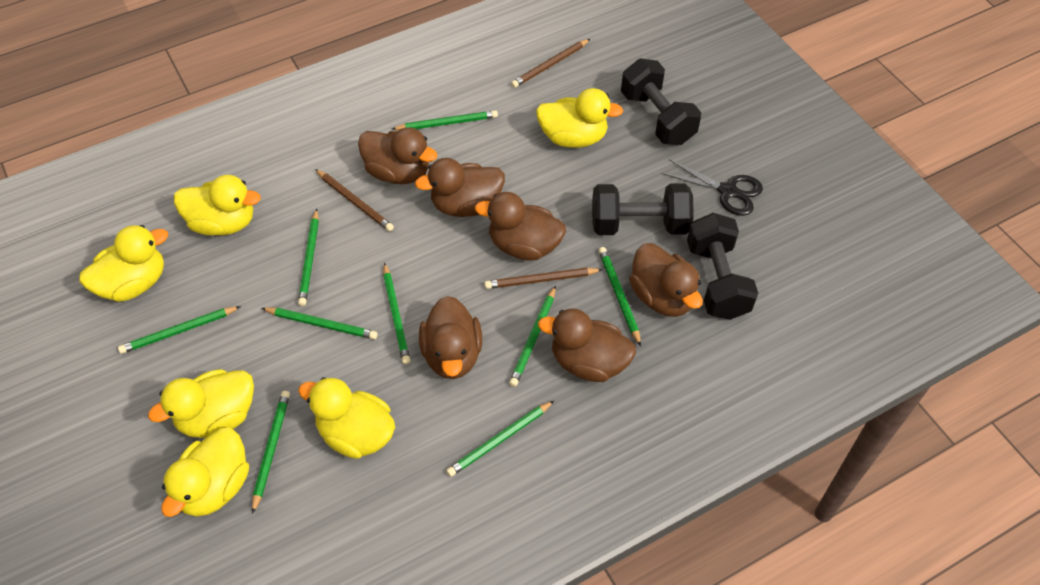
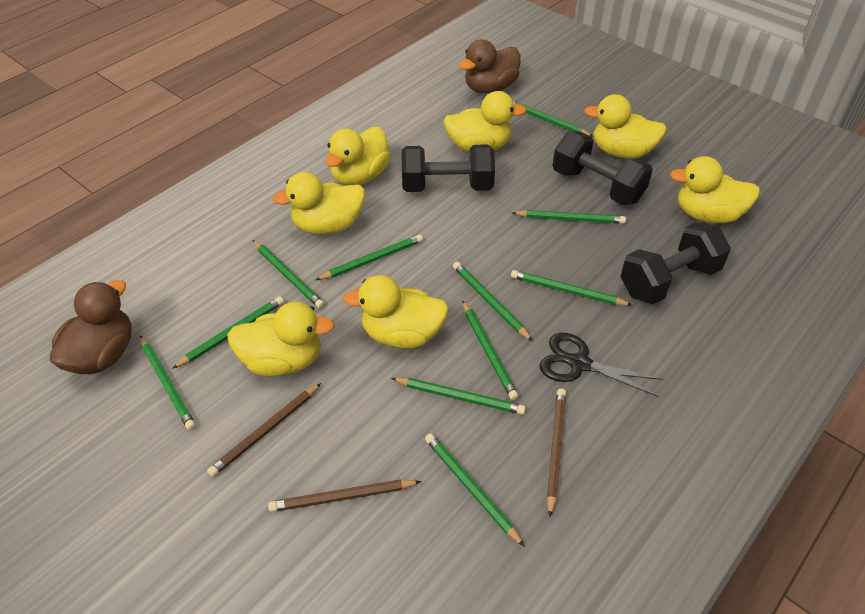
brown duck: 6 -> 2
green pencil: 9 -> 11
yellow duck: 6 -> 7

